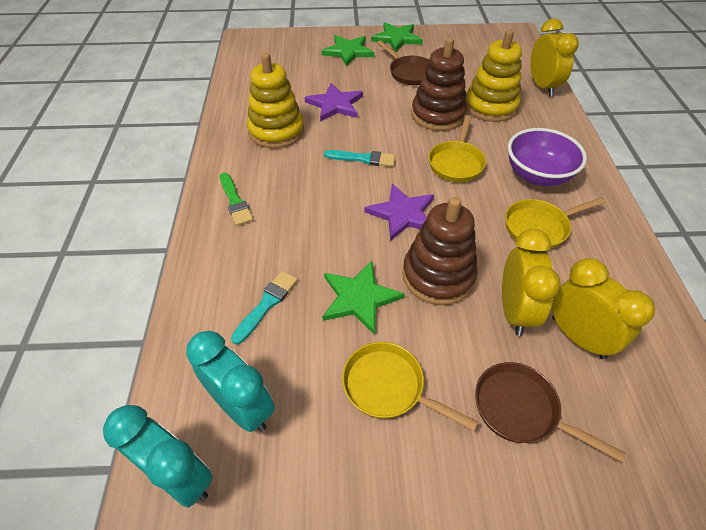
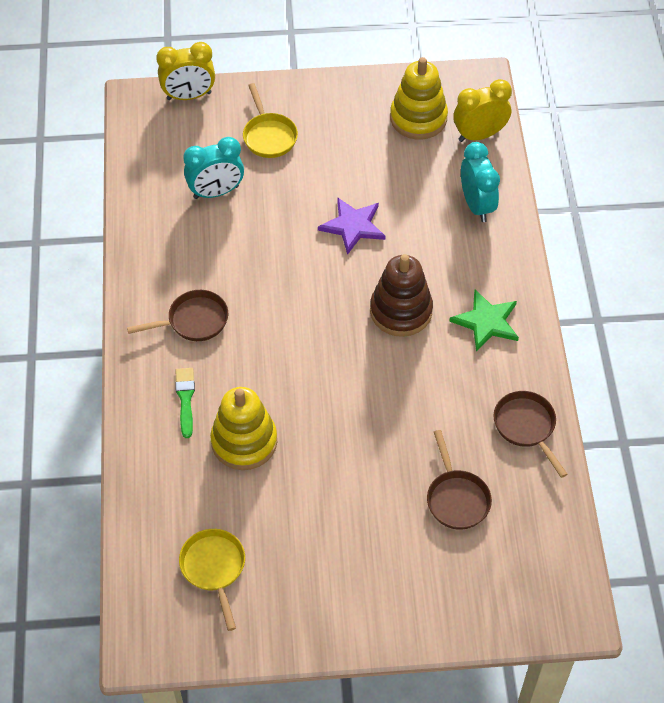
brown pan: 2 -> 3
brown stacking toy: 2 -> 1
green star: 3 -> 1
purple bowl: 1 -> 0
purple star: 2 -> 1
turquoise brush: 2 -> 0
yellow clock: 3 -> 2
yellow pan: 3 -> 2

